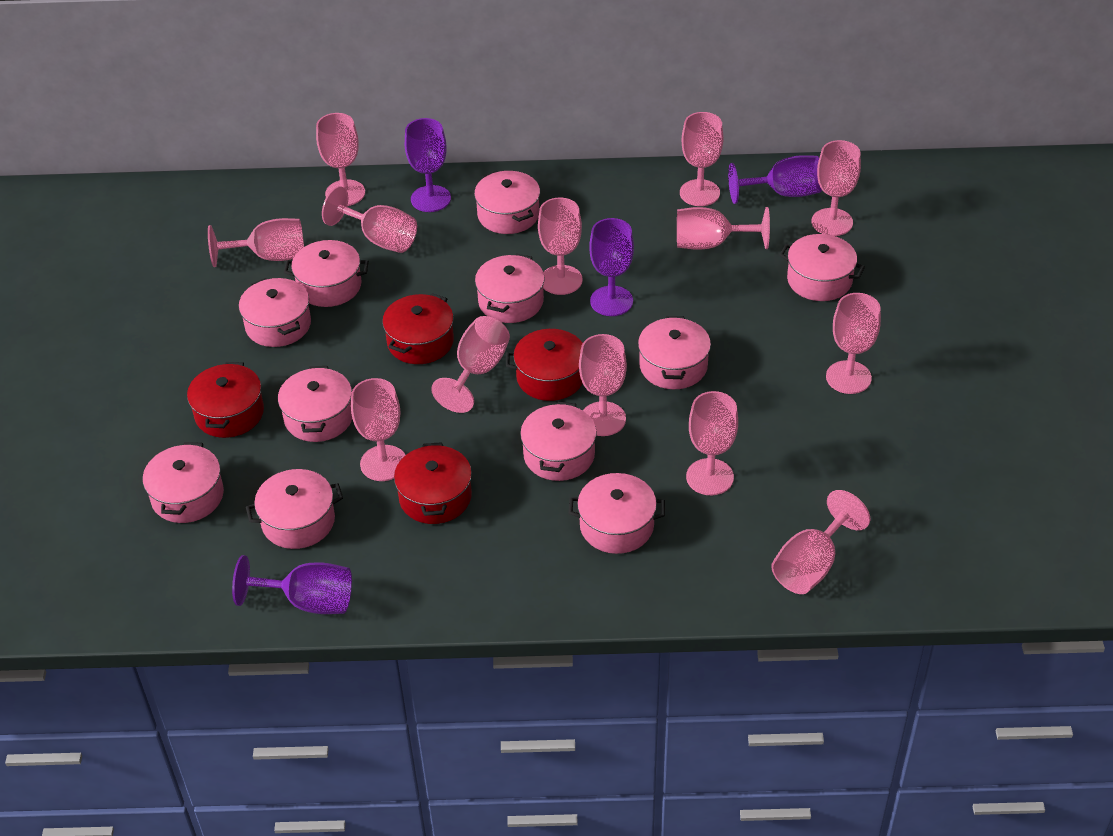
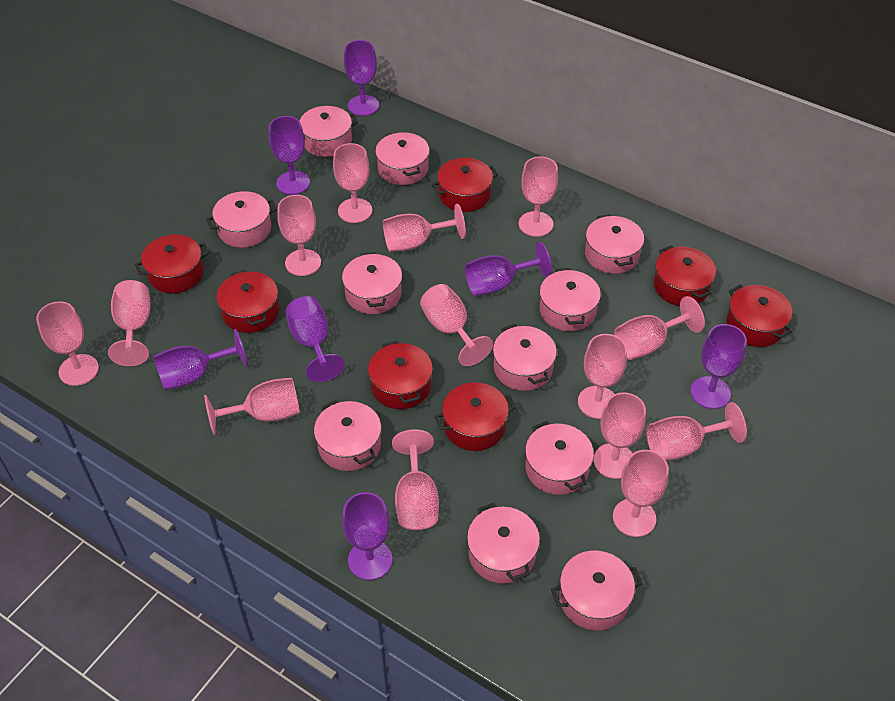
pink goblet: 13 -> 14
purple goblet: 4 -> 7
red pot: 4 -> 7

